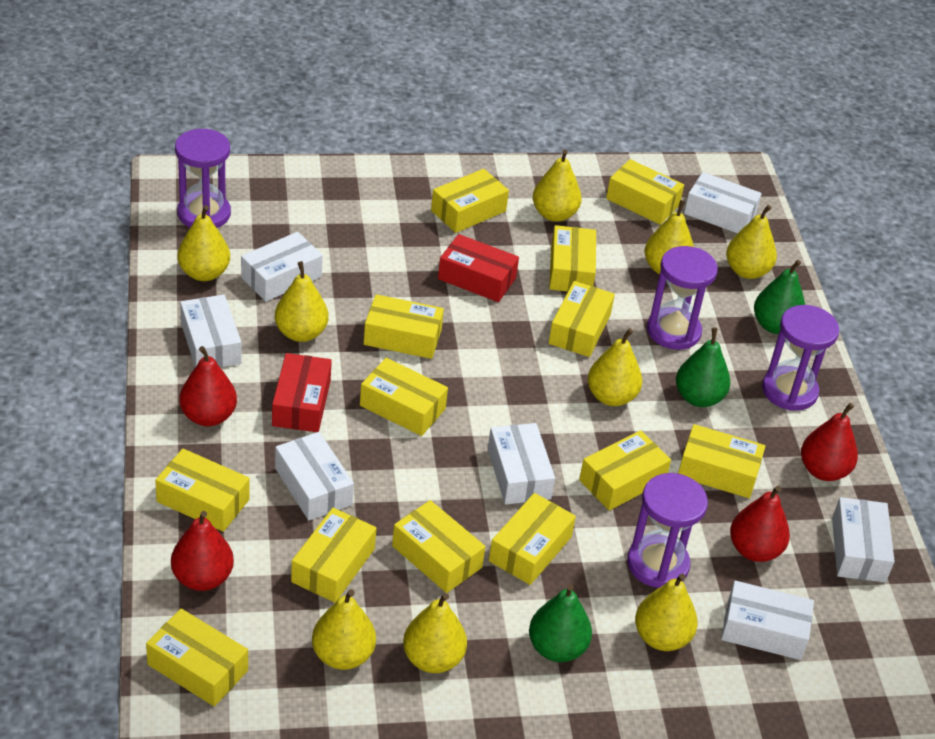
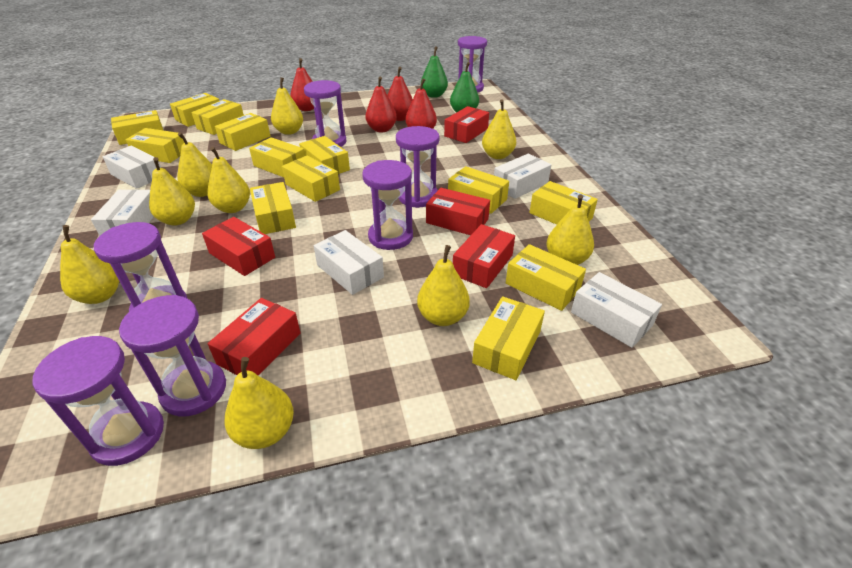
green pear: 3 -> 2
purple hourglass: 4 -> 7
red box: 2 -> 5
white box: 7 -> 5

